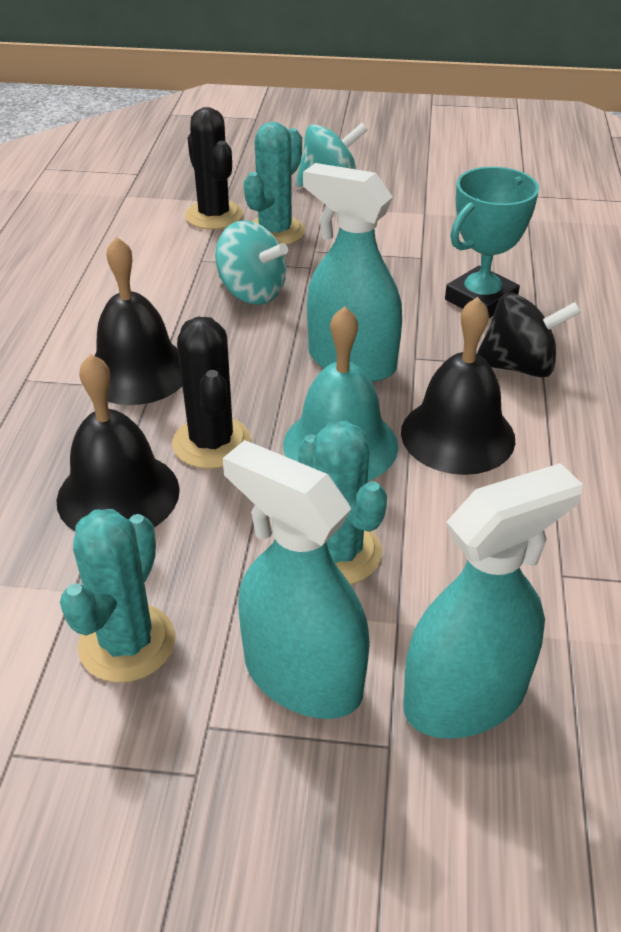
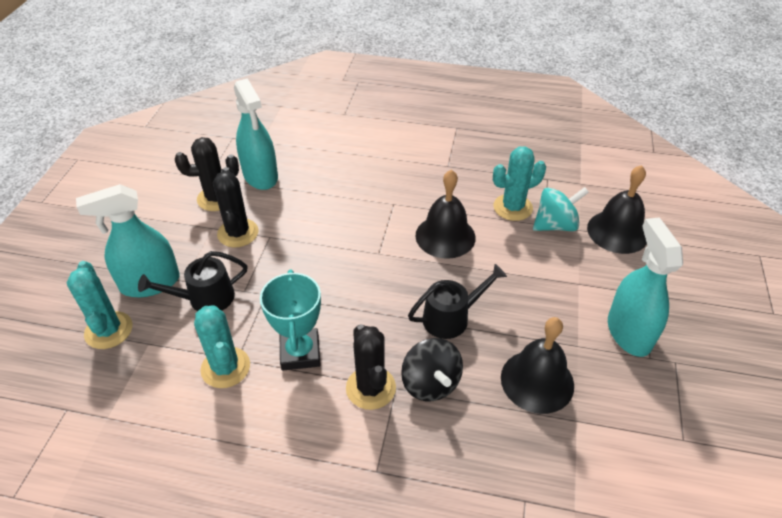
black cactus: 2 -> 3
black watering can: 0 -> 2
turquoise bell: 1 -> 0
turquoise spinning top: 2 -> 1

